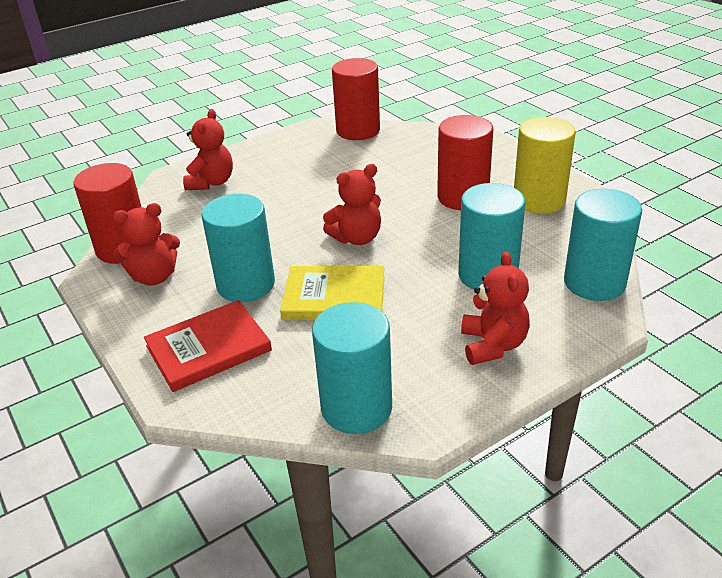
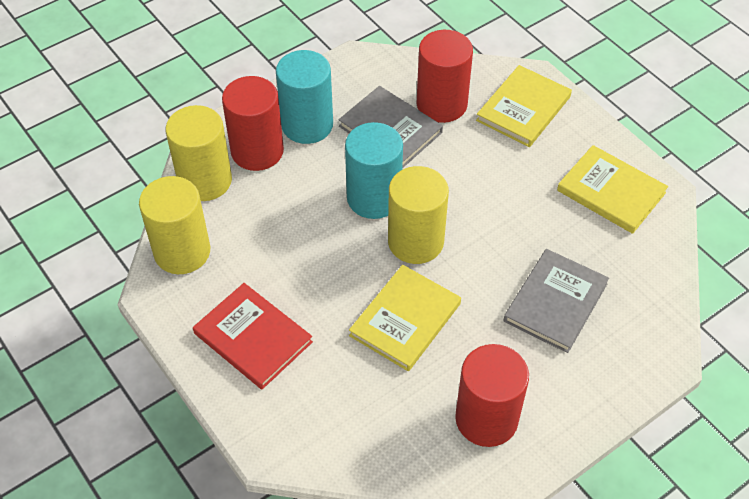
grey book: 0 -> 2
red teddy bear: 4 -> 0
turquoise cylinder: 4 -> 2
yellow book: 1 -> 3
yellow cylinder: 1 -> 3

